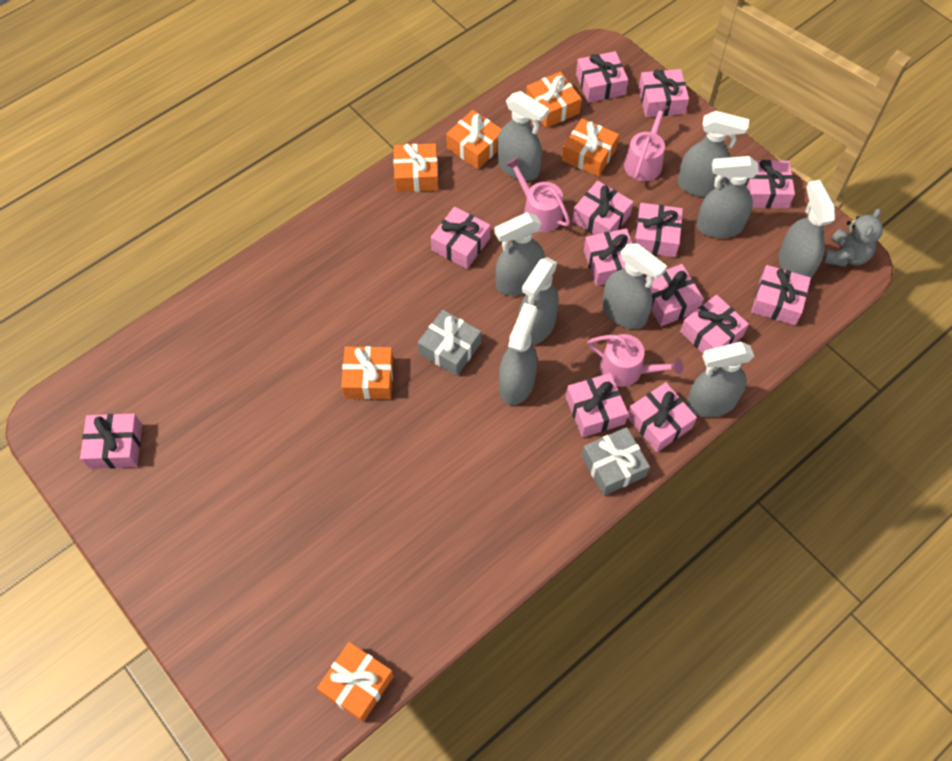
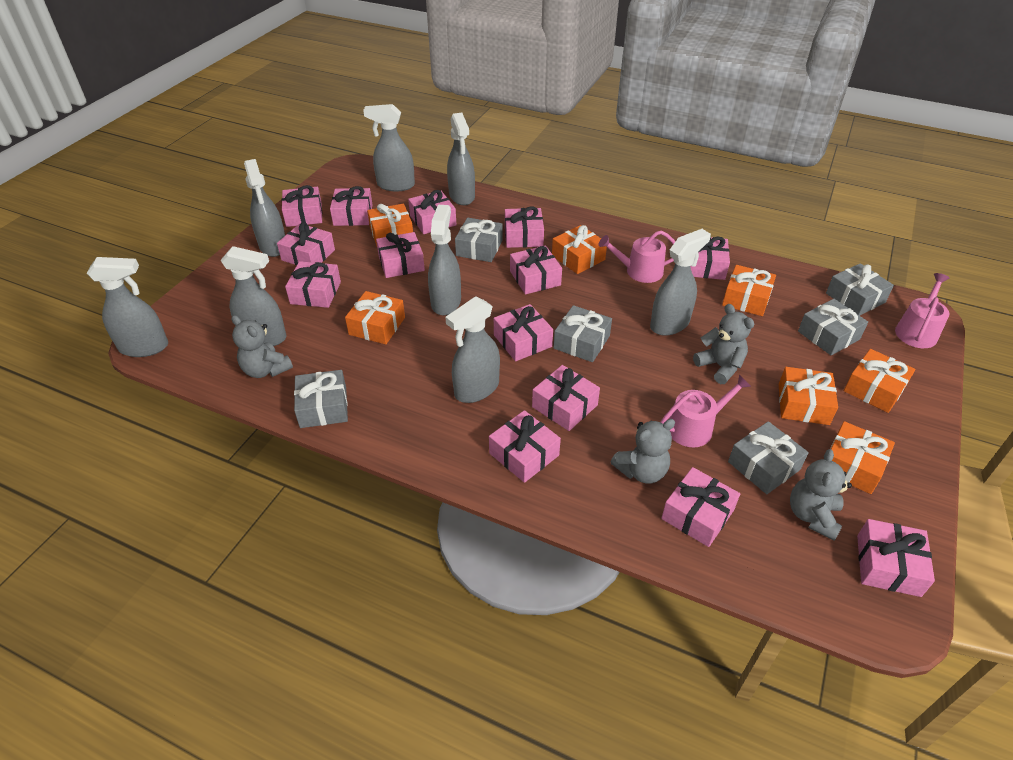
grey gift: 2 -> 6
grey spray bottle: 9 -> 8
grey teddy bear: 1 -> 4
orange gift: 6 -> 7
pink gift: 13 -> 14

